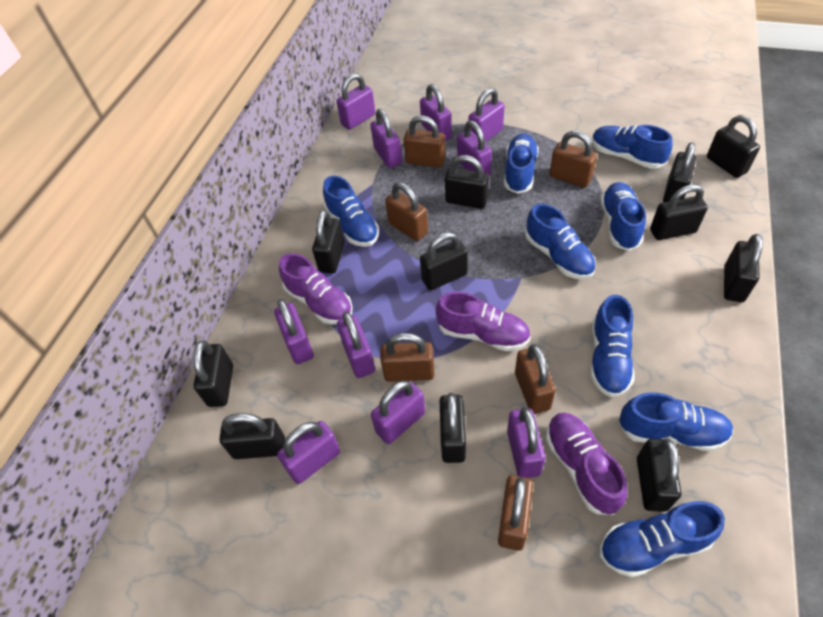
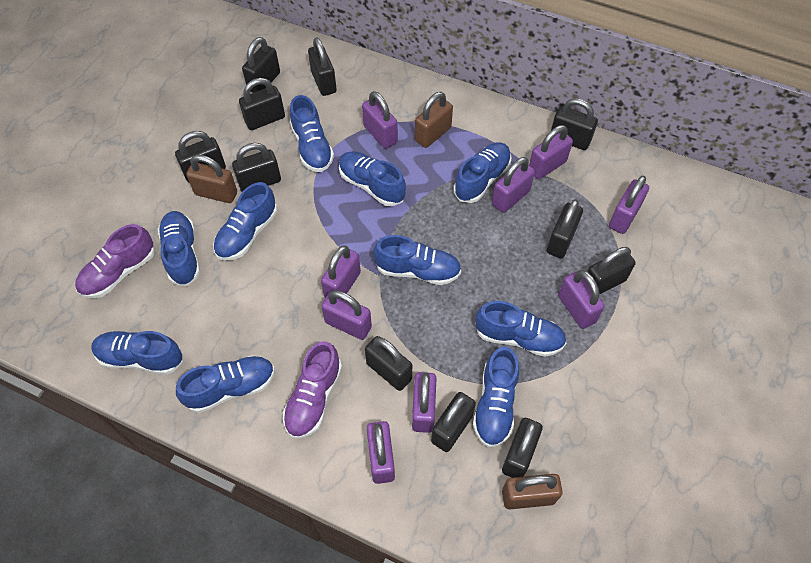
blue shoe: 8 -> 10
brown padlock: 6 -> 3
purple padlock: 10 -> 9
purple shoe: 3 -> 2

